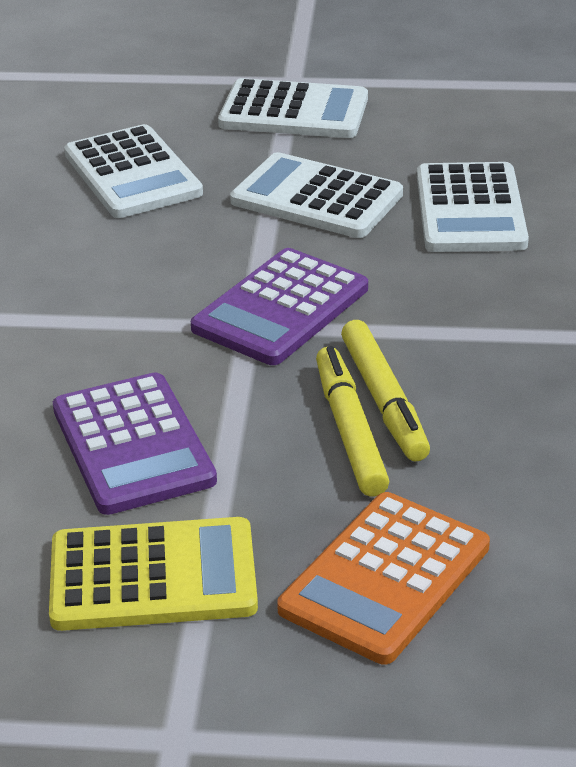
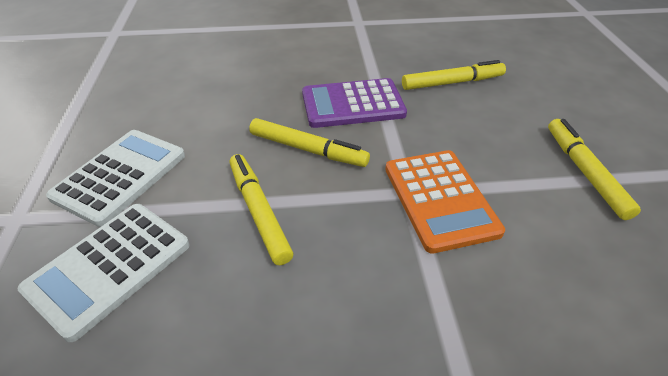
purple calculator: 2 -> 1
white calculator: 4 -> 2
yellow calculator: 1 -> 0
yellow marker: 2 -> 4

